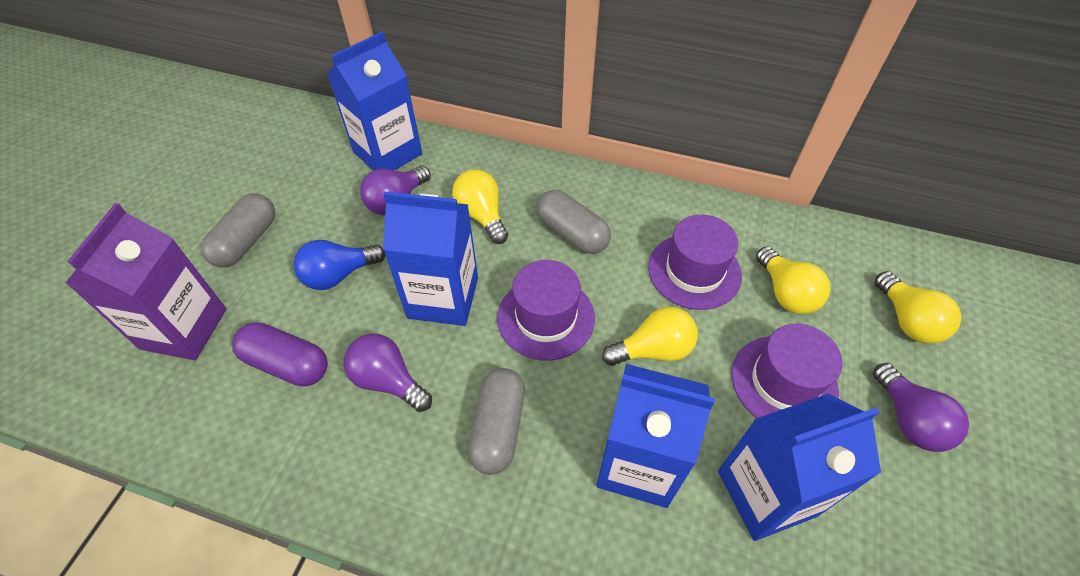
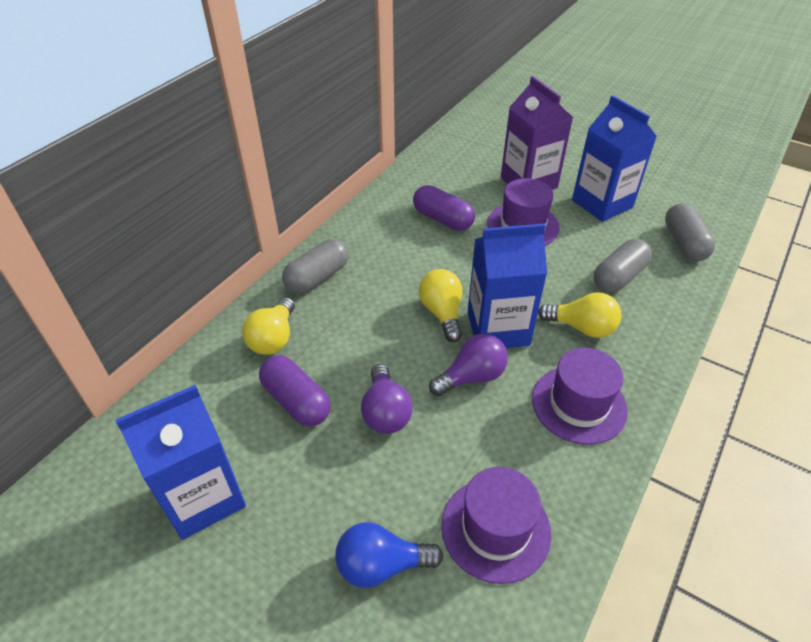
blue carton: 4 -> 3
purple capsule: 1 -> 2
purple light bulb: 3 -> 2
yellow light bulb: 4 -> 3

